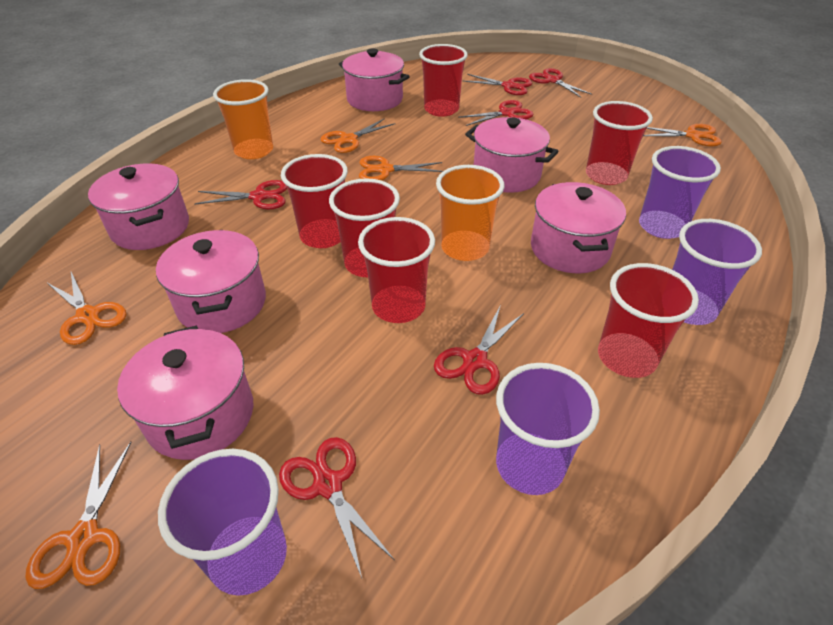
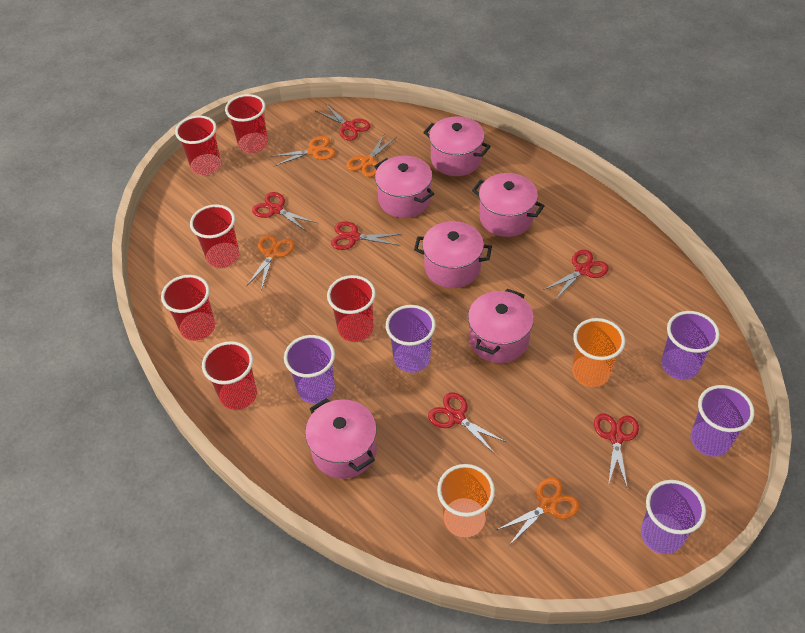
orange scissors: 5 -> 4
purple cup: 4 -> 5

